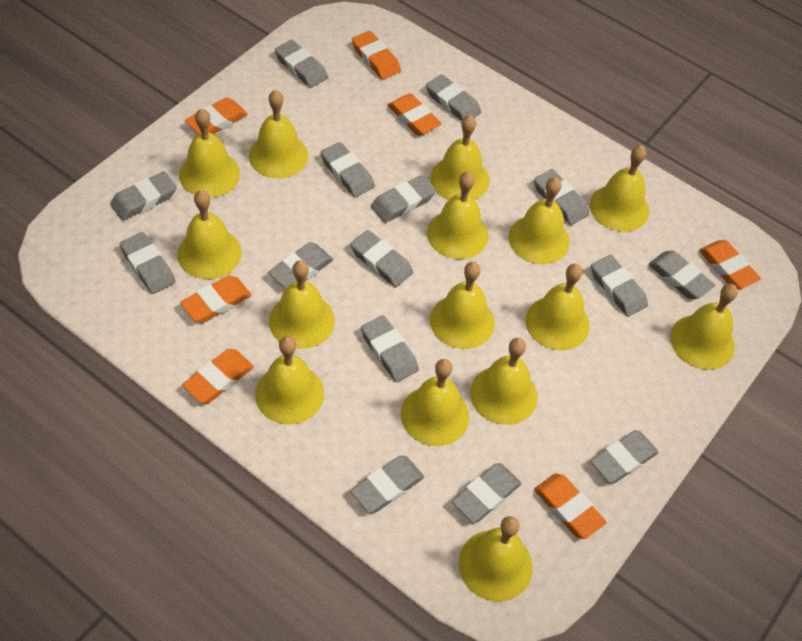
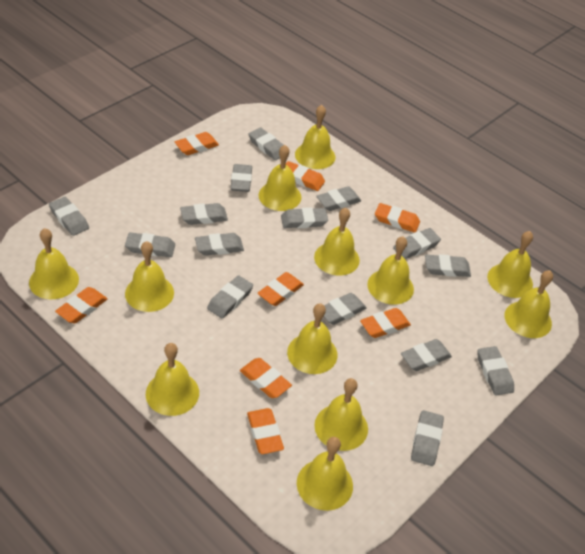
orange eraser: 7 -> 8
yellow bell: 15 -> 12

